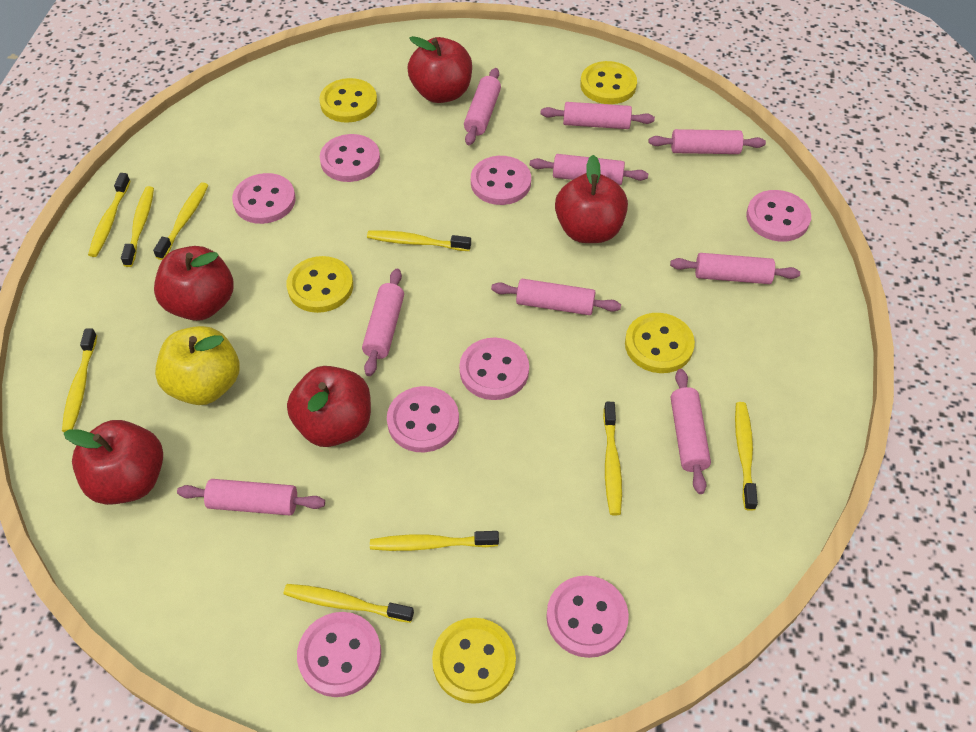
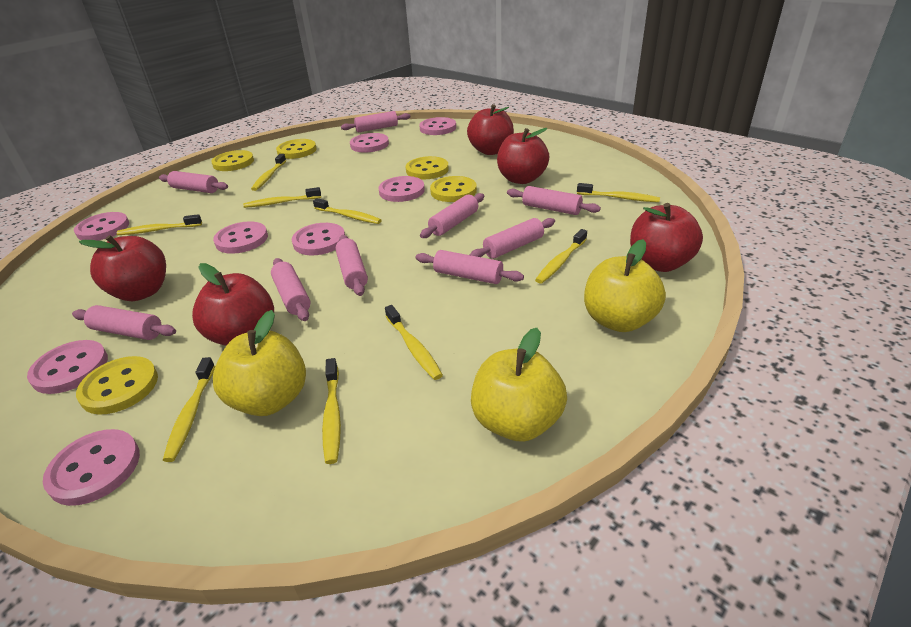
yellow apple: 1 -> 3

